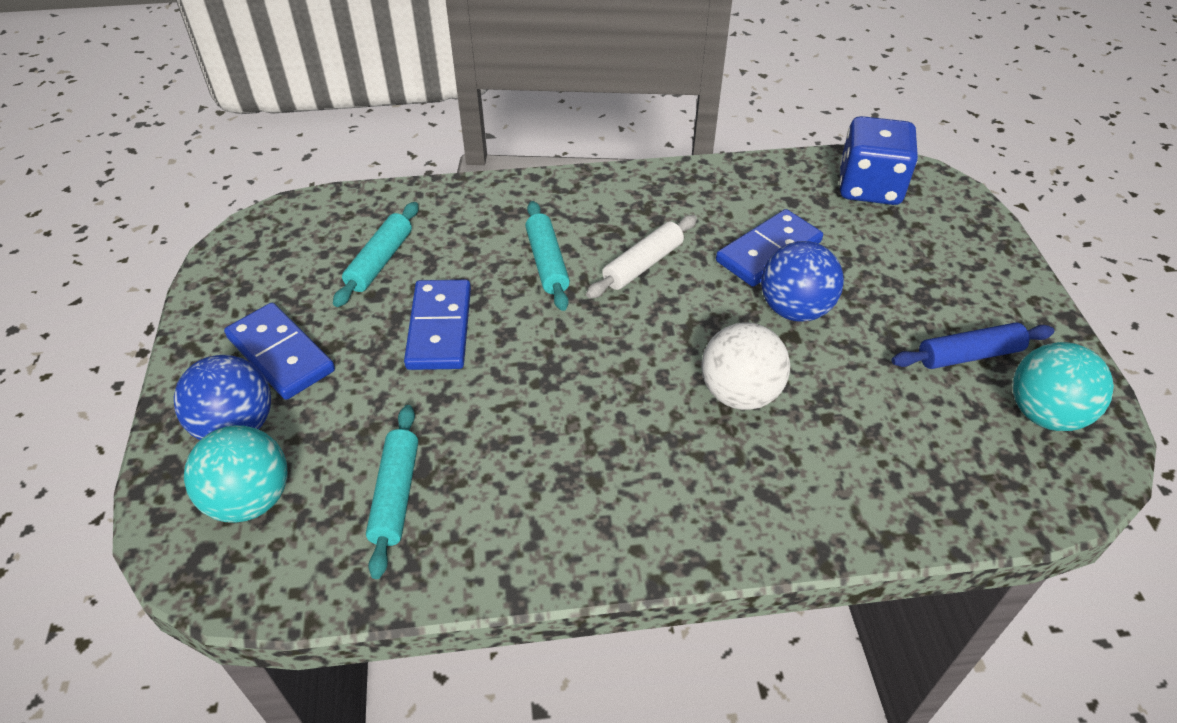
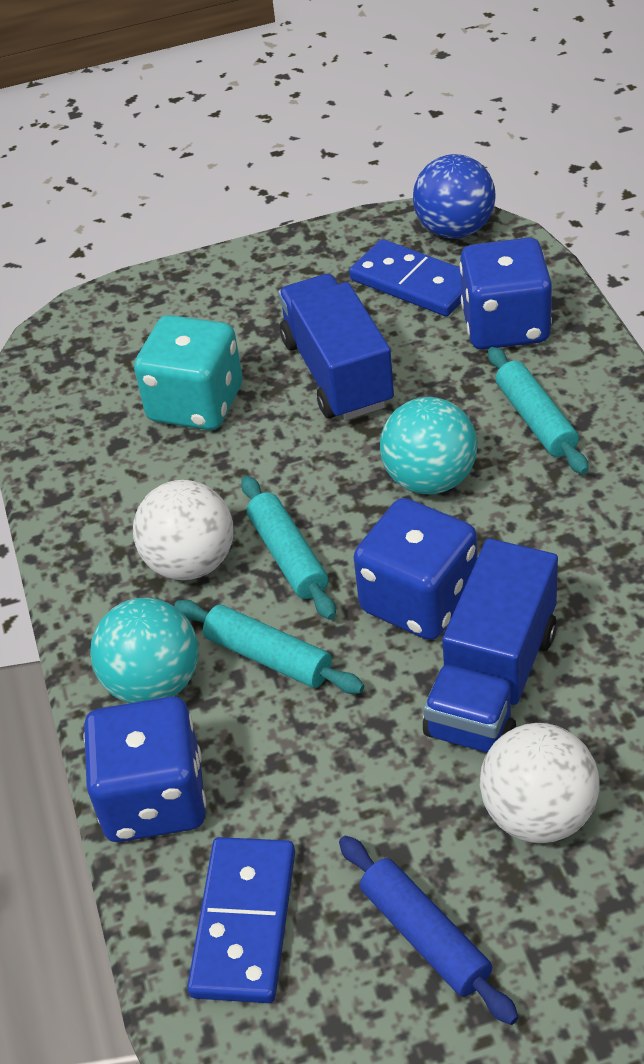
blue ball: 2 -> 1
blue dice: 1 -> 3
blue domino: 3 -> 2
blue truck: 0 -> 2
turquoise dice: 0 -> 1
white ball: 1 -> 2
white rolling pin: 1 -> 0

